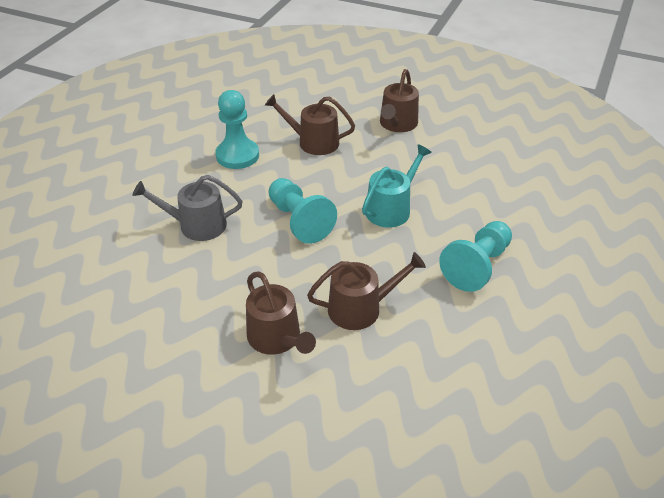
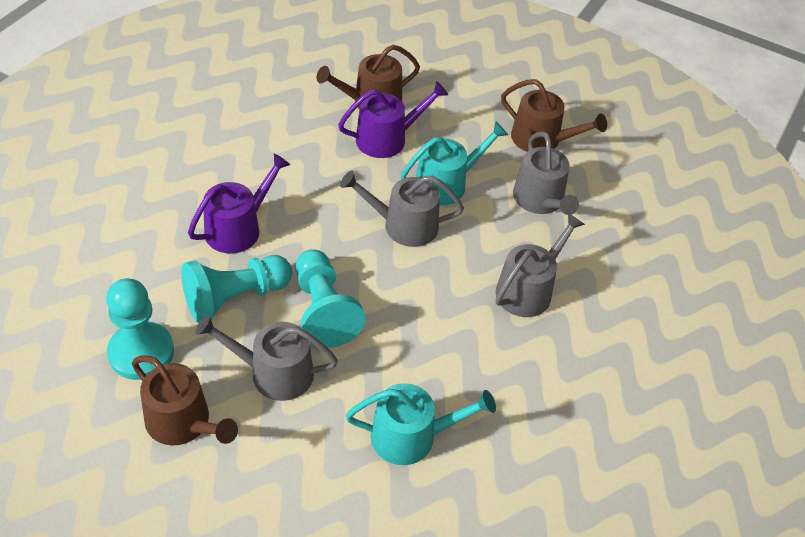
brown watering can: 4 -> 3
grey watering can: 1 -> 4
purple watering can: 0 -> 2
turquoise watering can: 1 -> 2

